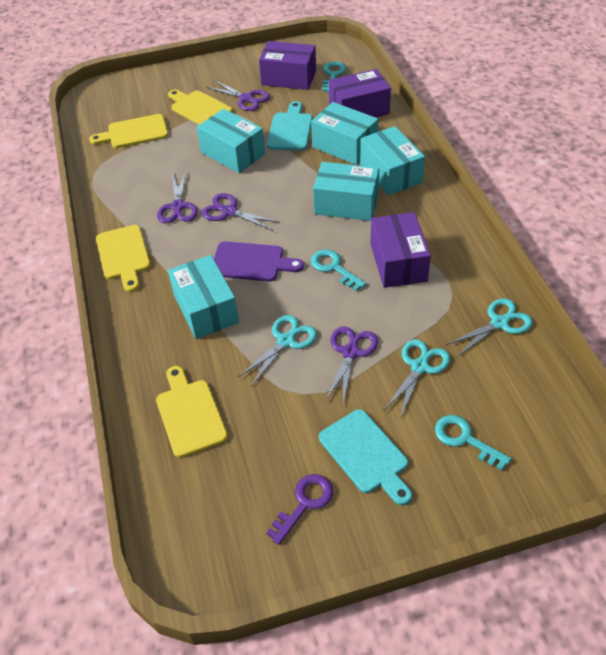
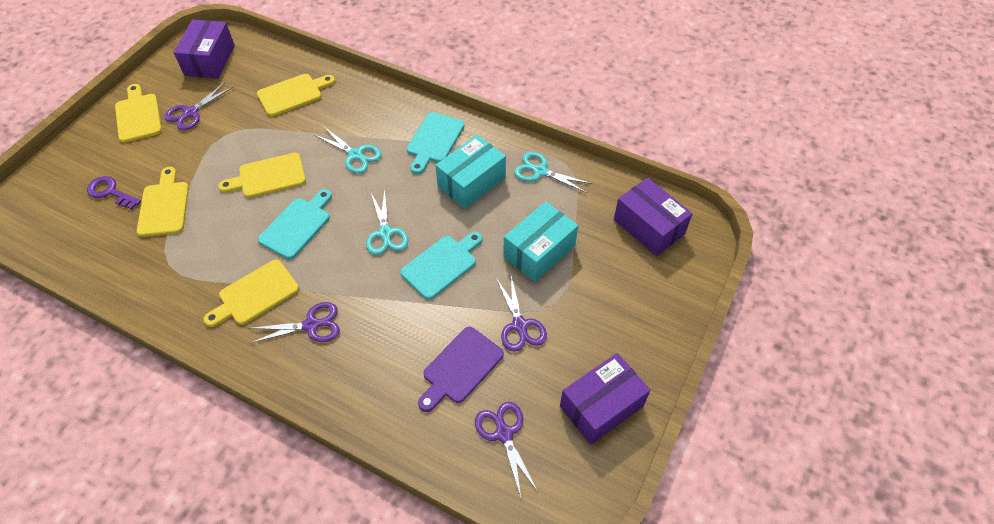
turquoise box: 5 -> 2
turquoise cutting board: 2 -> 3
turquoise key: 3 -> 0
yellow cutting board: 4 -> 5

